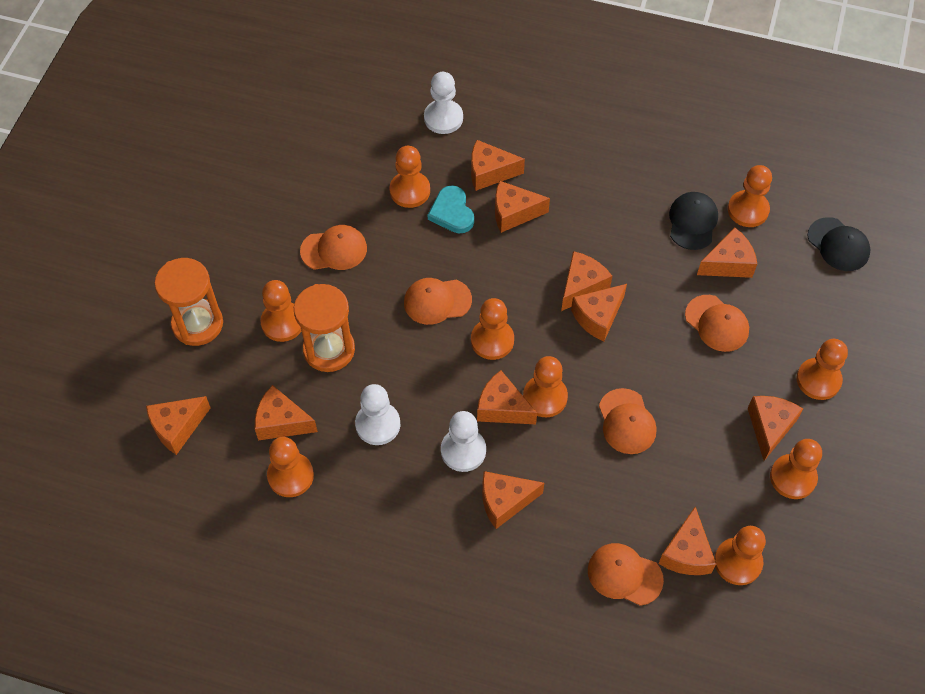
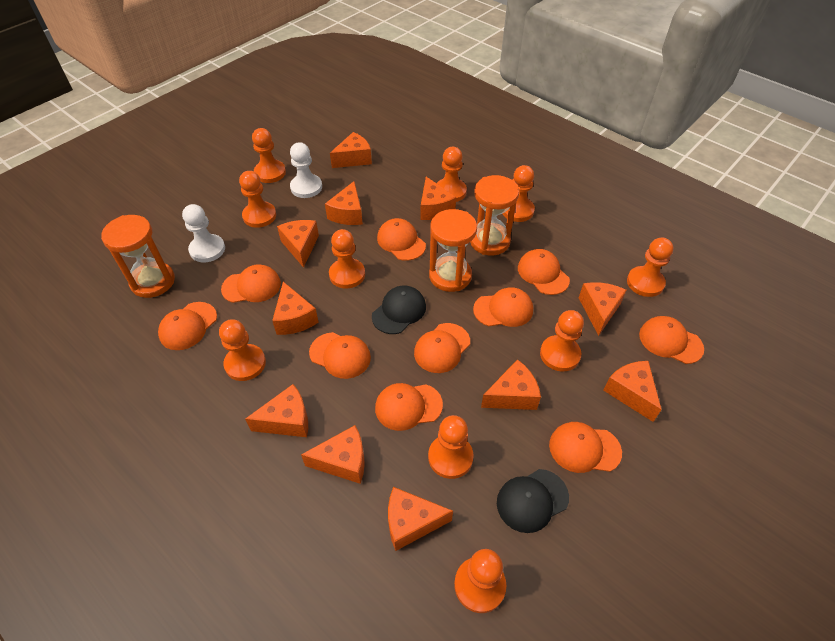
orange cap: 5 -> 10
orange hourglass: 2 -> 3
orange pawn: 9 -> 10
turquoise heart: 1 -> 0
white pawn: 3 -> 2

